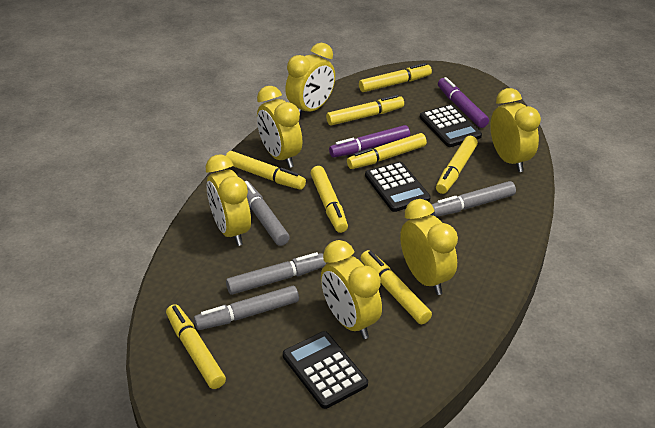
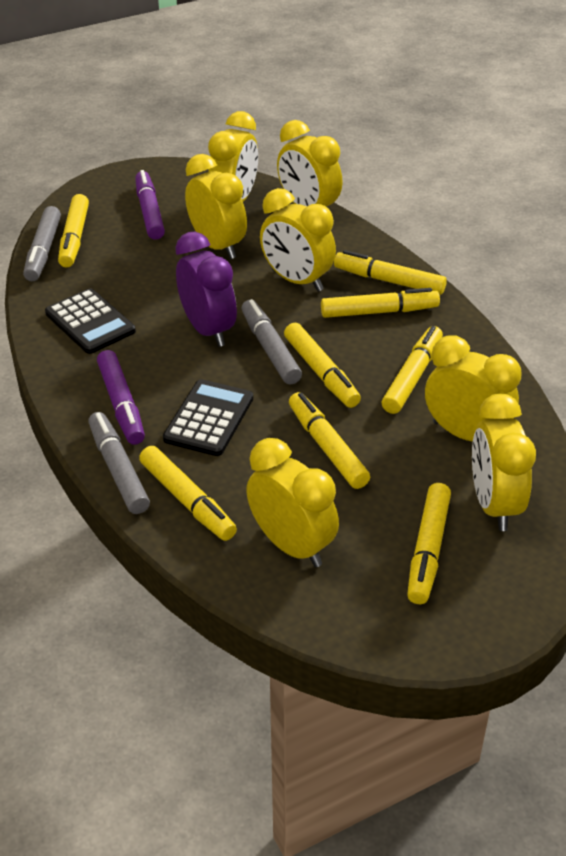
black calculator: 3 -> 2
grey marker: 4 -> 3
purple clock: 0 -> 1
yellow clock: 6 -> 7

